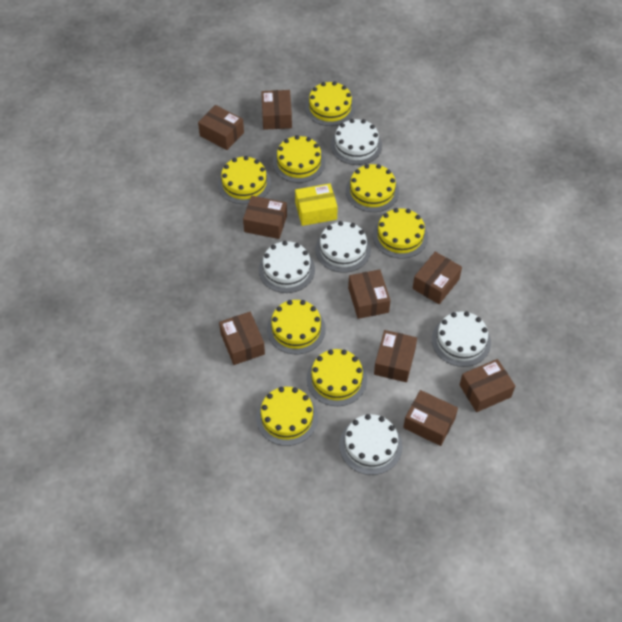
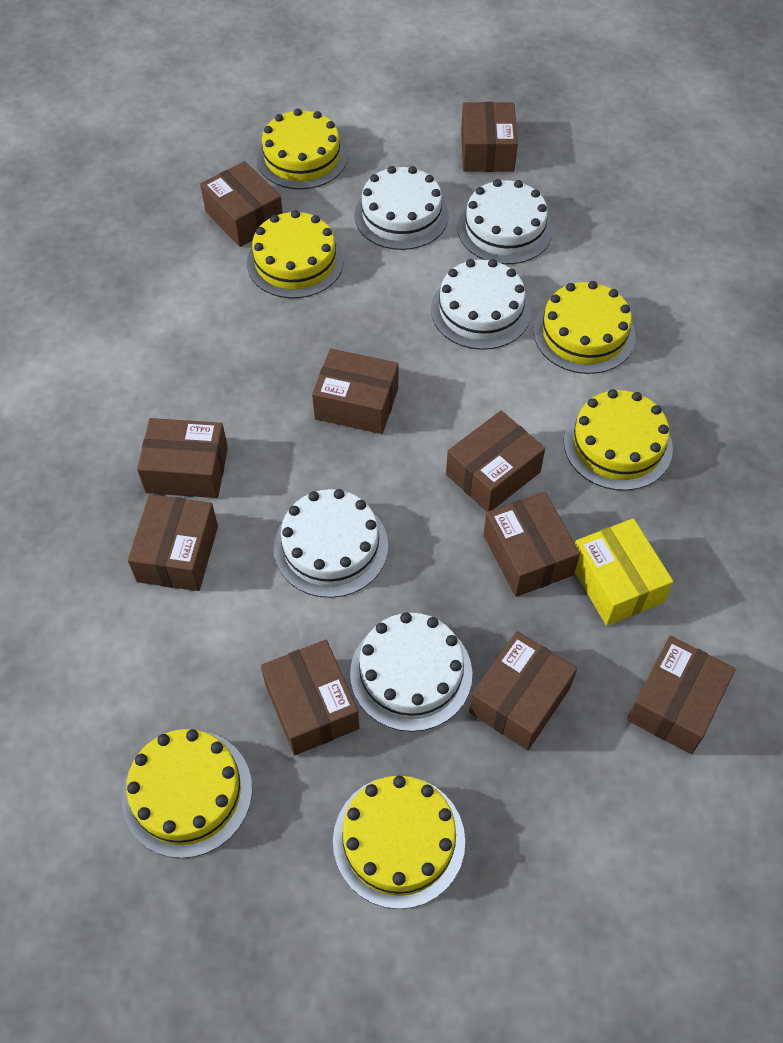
brown box: 9 -> 10
yellow cake: 8 -> 6

